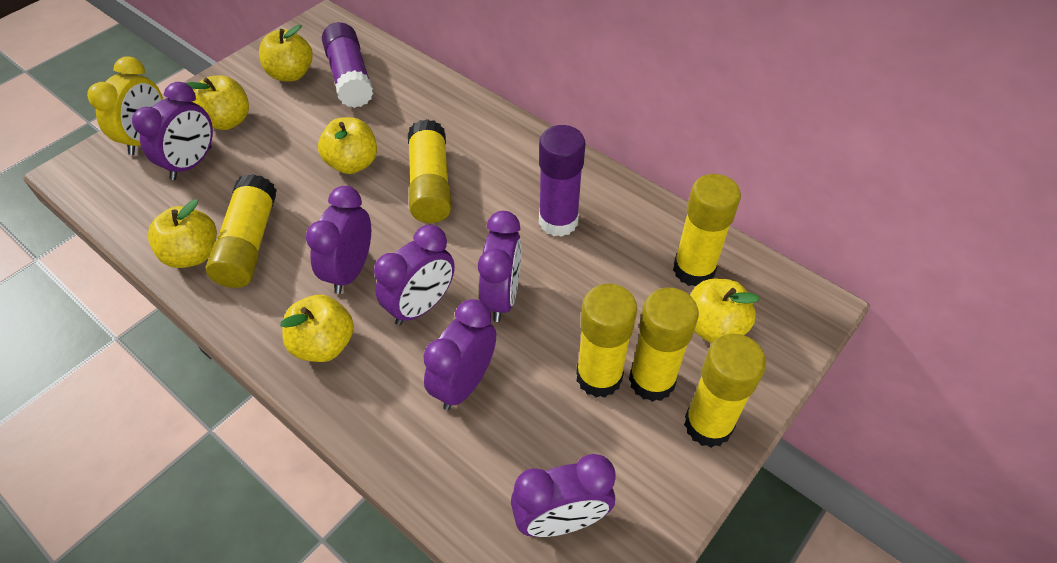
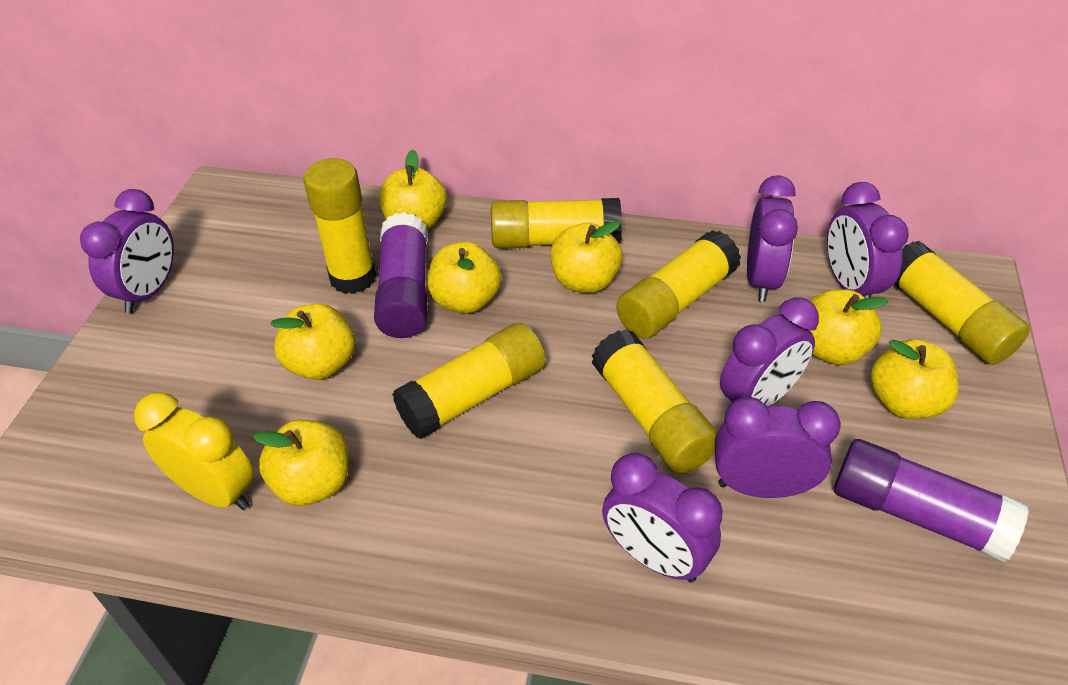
yellow apple: 6 -> 7

